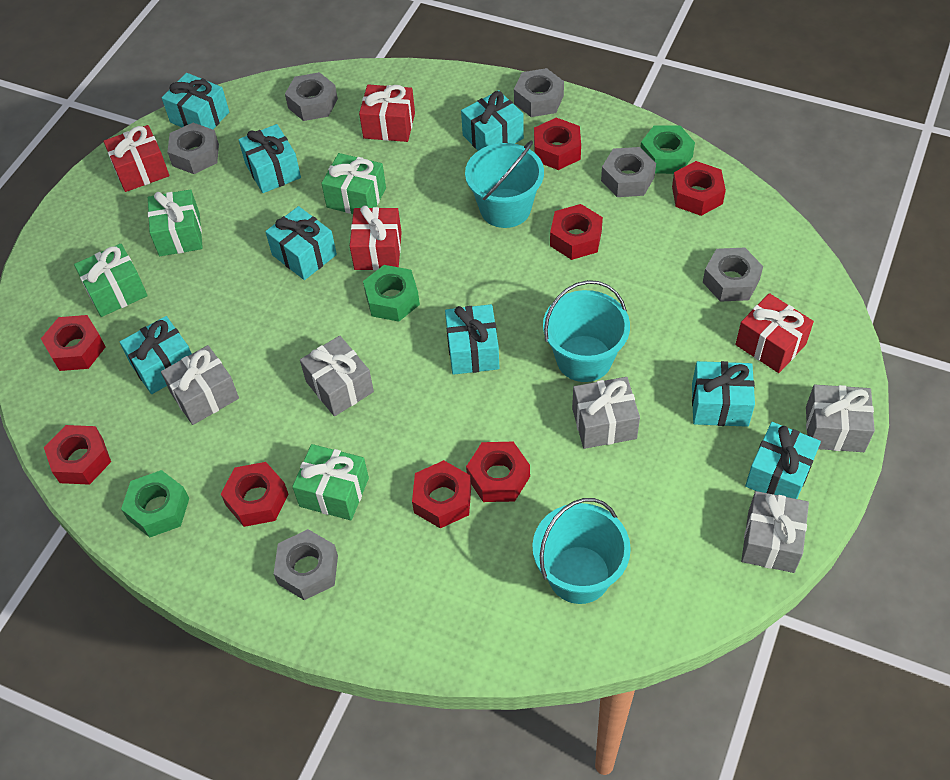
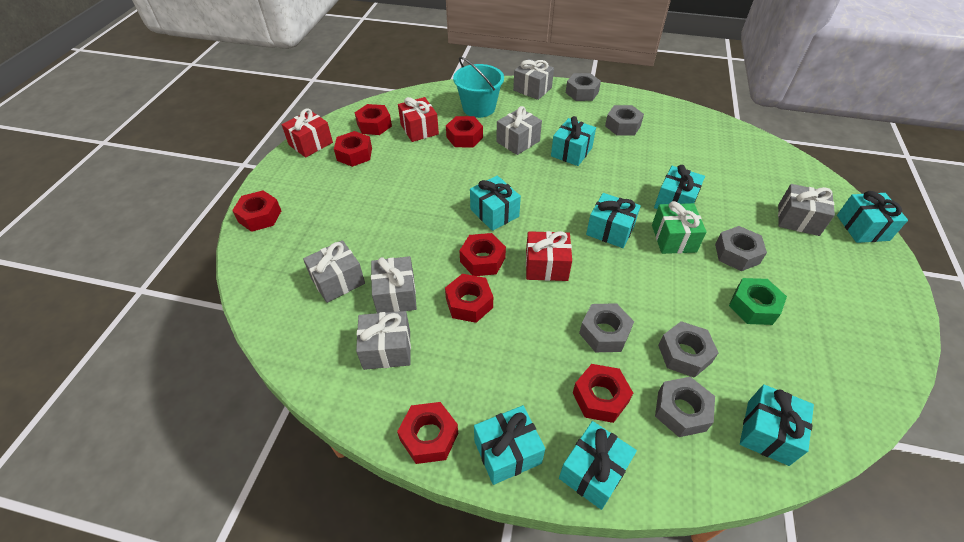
green gift: 4 -> 1
green nut: 3 -> 1
grey gift: 5 -> 6
red gift: 4 -> 3
turquoise bucket: 3 -> 1

